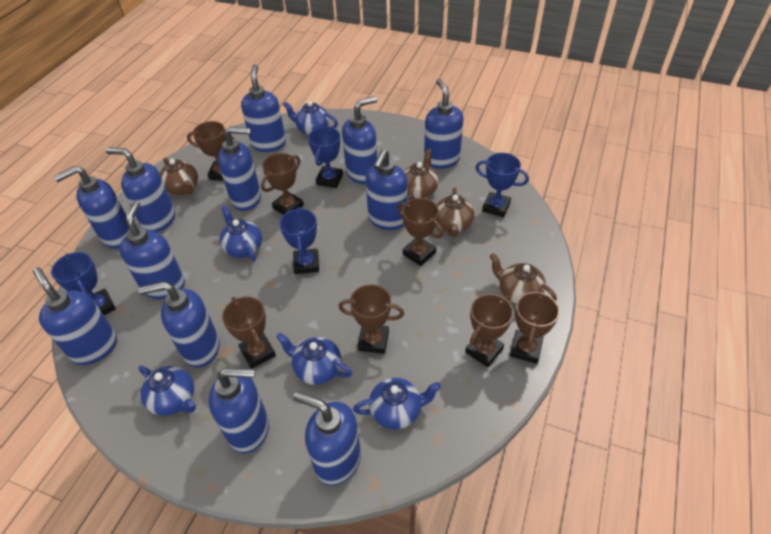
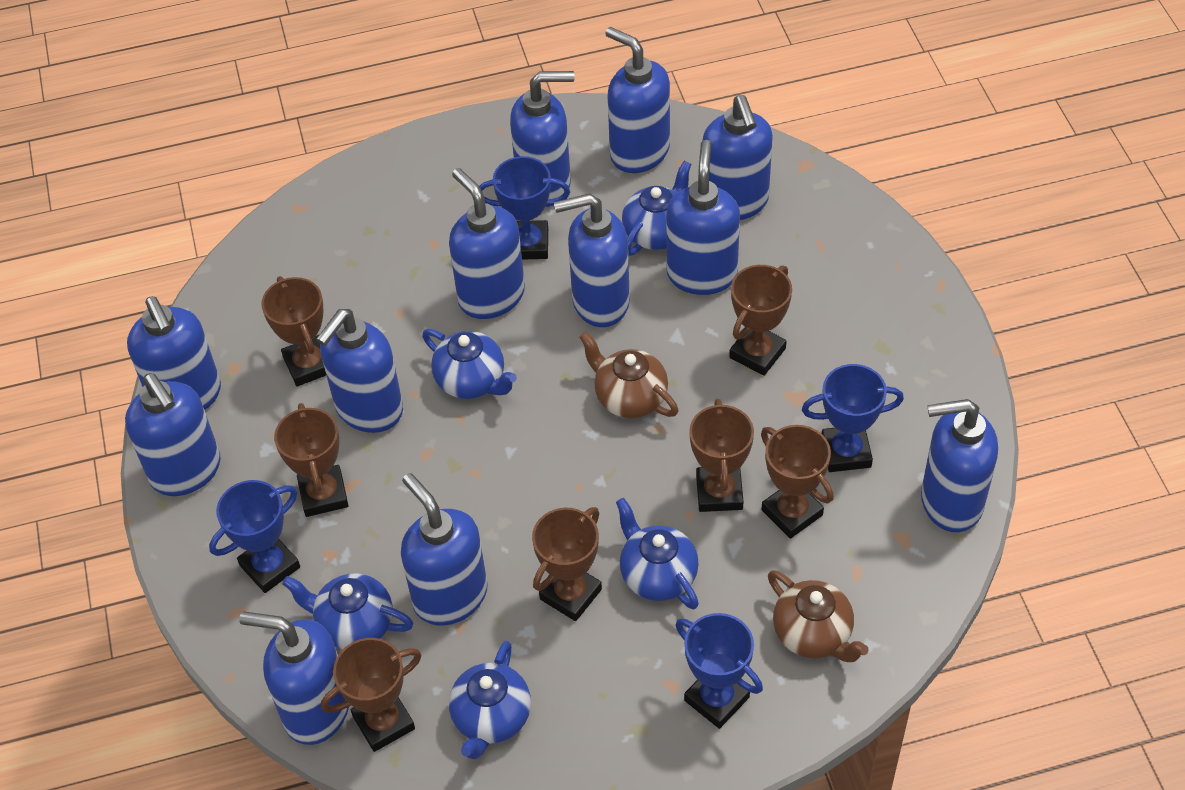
brown teapot: 4 -> 2

